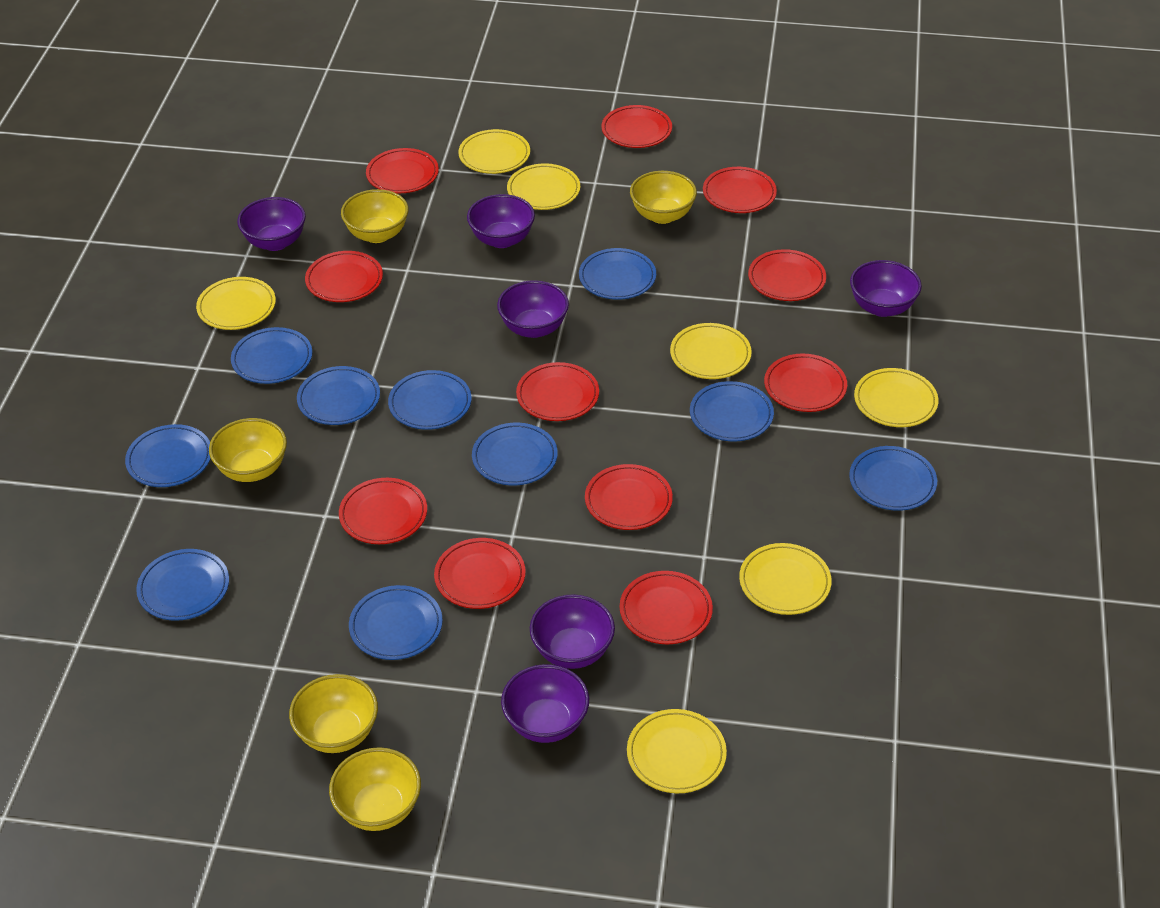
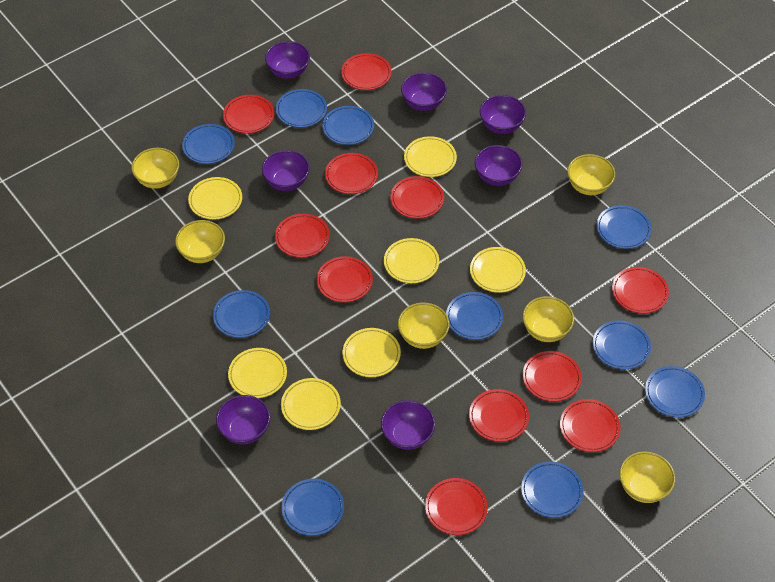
purple bowl: 6 -> 7
yellow bowl: 5 -> 6

